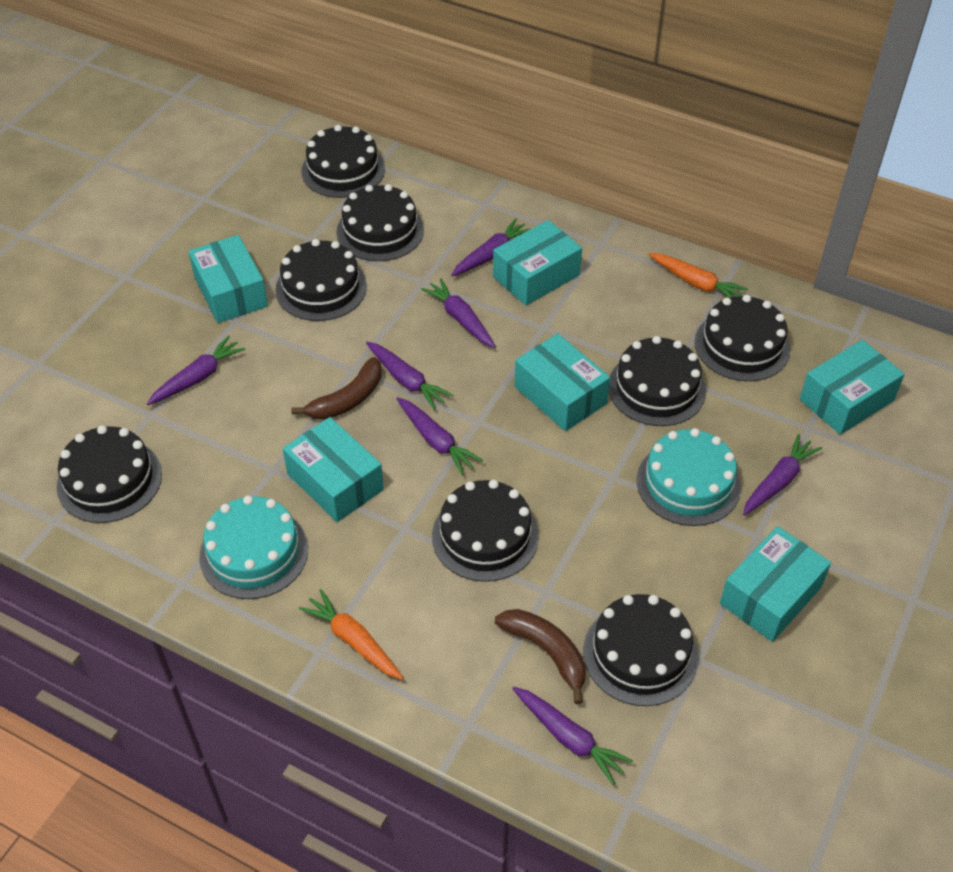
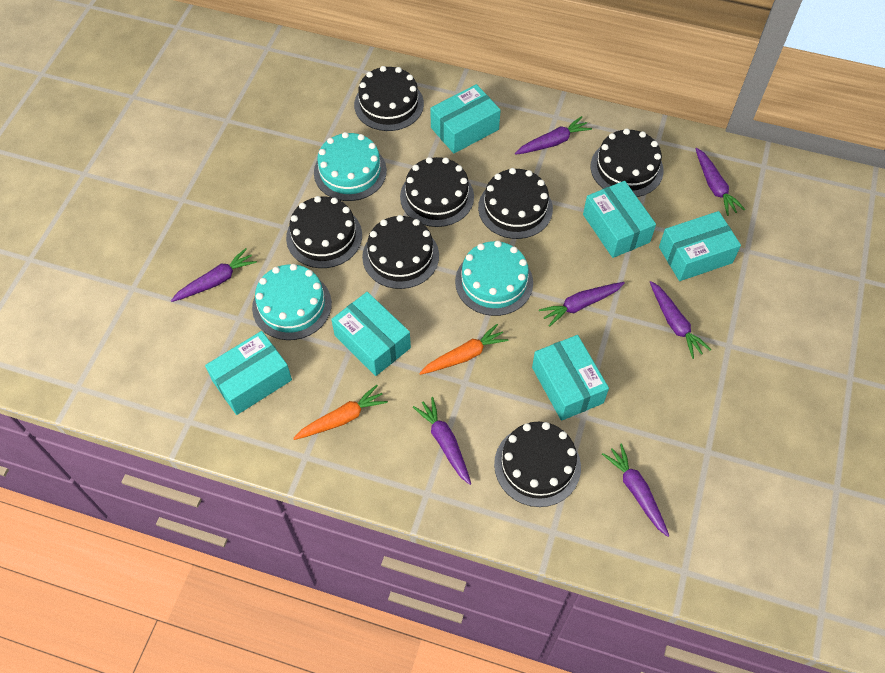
black cake: 8 -> 7
brown banana: 2 -> 0
turquoise cake: 2 -> 3

